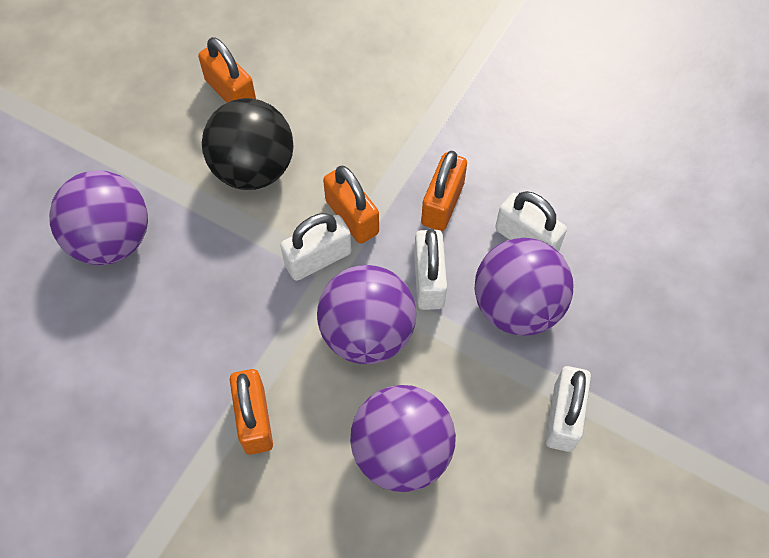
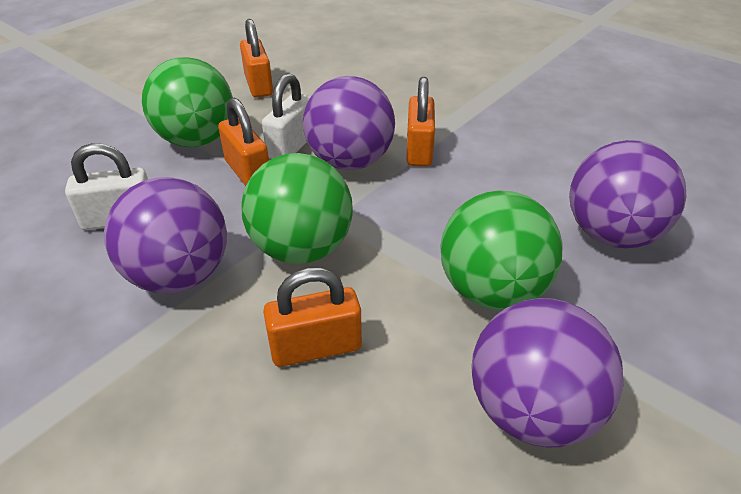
black ball: 1 -> 0
green ball: 0 -> 3
white padlock: 4 -> 2

